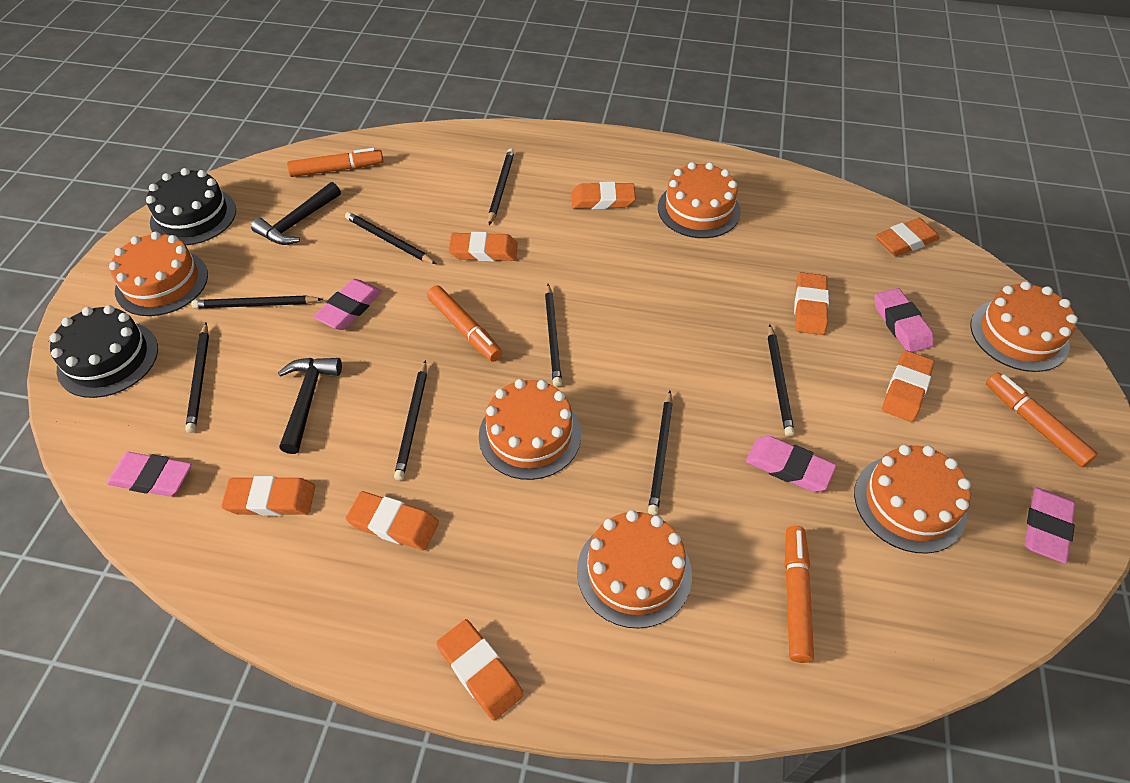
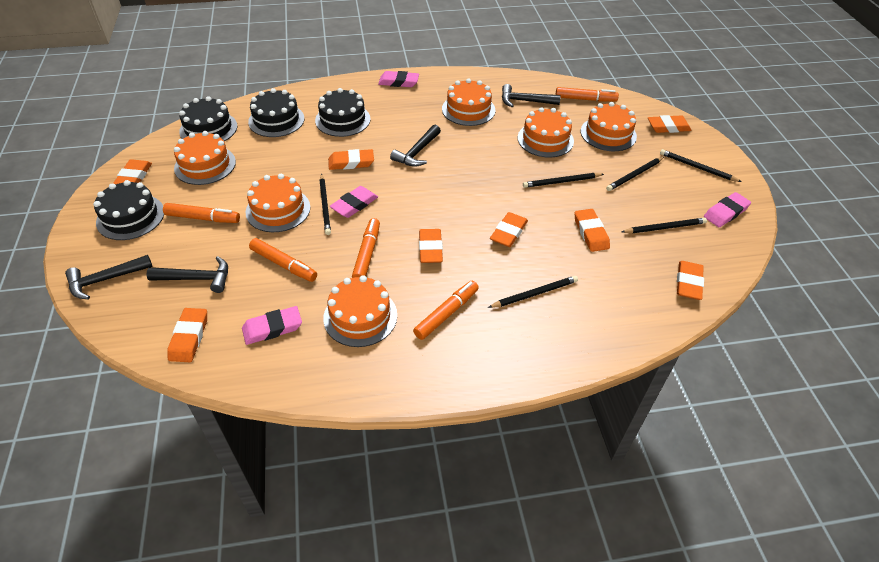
black cake: 2 -> 4
black hammer: 2 -> 4
black pencil: 8 -> 6
orange marker: 4 -> 5
pink eraser: 5 -> 4

